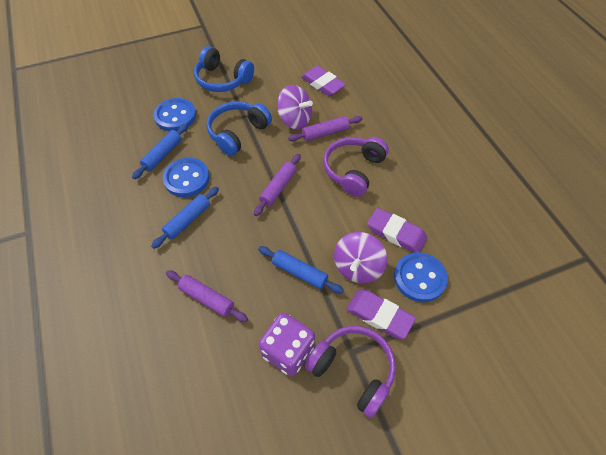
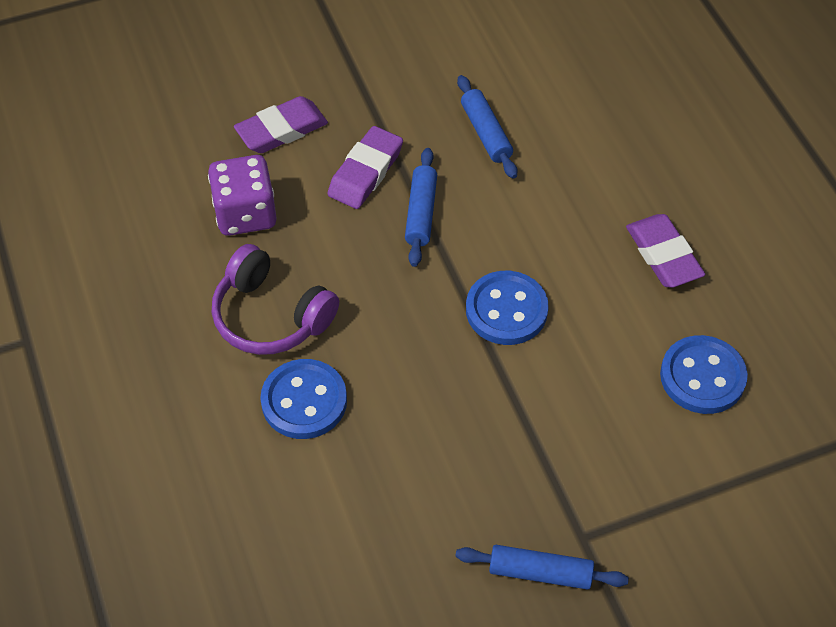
blue headphones: 2 -> 0
purple headphones: 2 -> 1
purple rolling pin: 3 -> 0
purple spinning top: 2 -> 0

